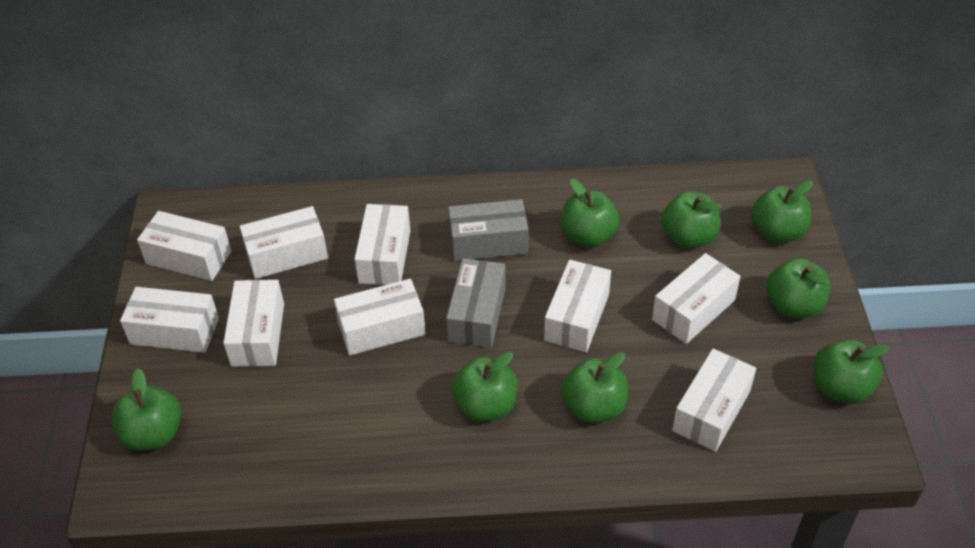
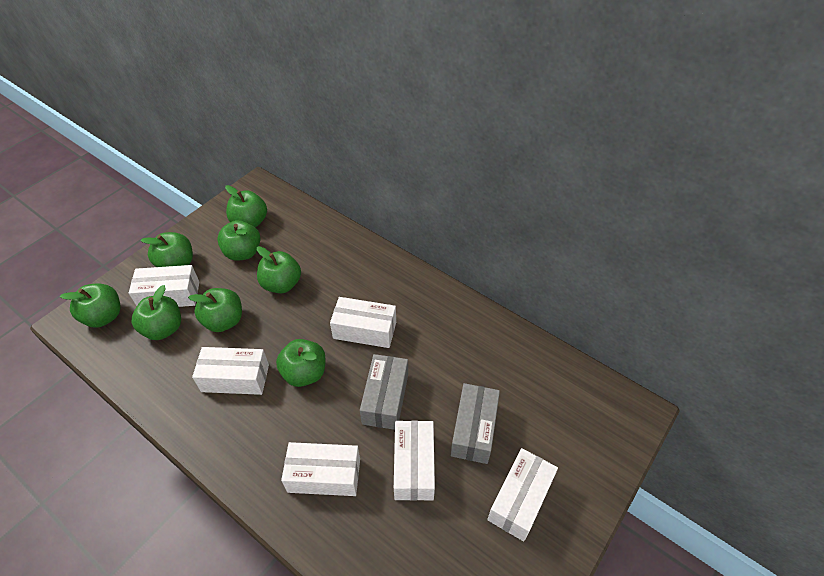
white box: 9 -> 6

